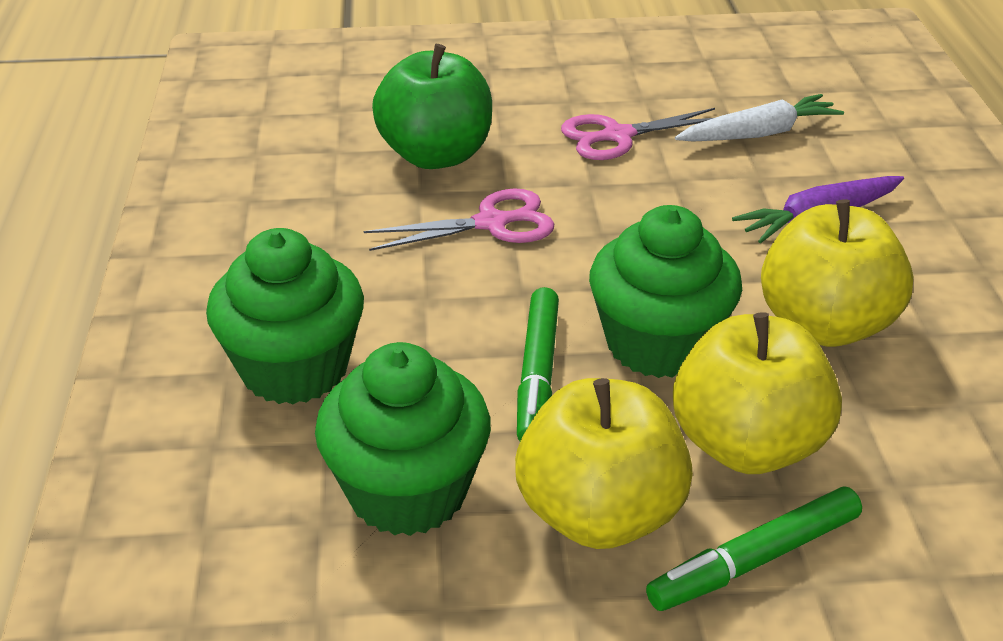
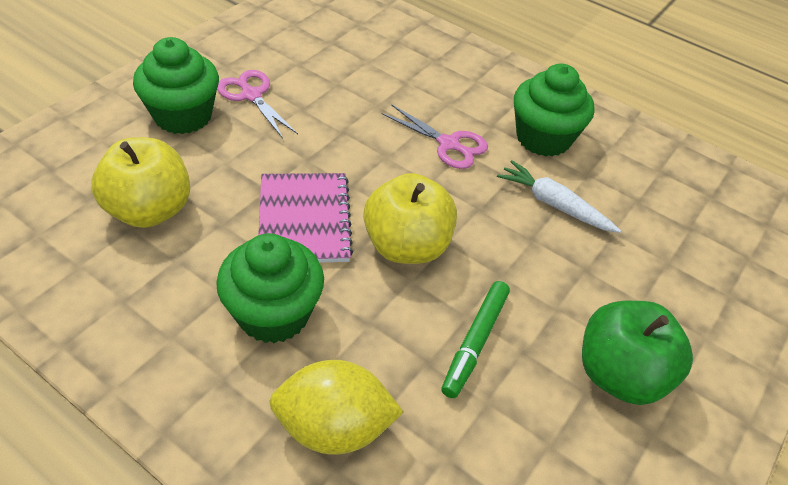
green marker: 2 -> 1
pink notebook: 0 -> 1
purple carrot: 1 -> 0
yellow apple: 3 -> 2
yellow lemon: 0 -> 1

